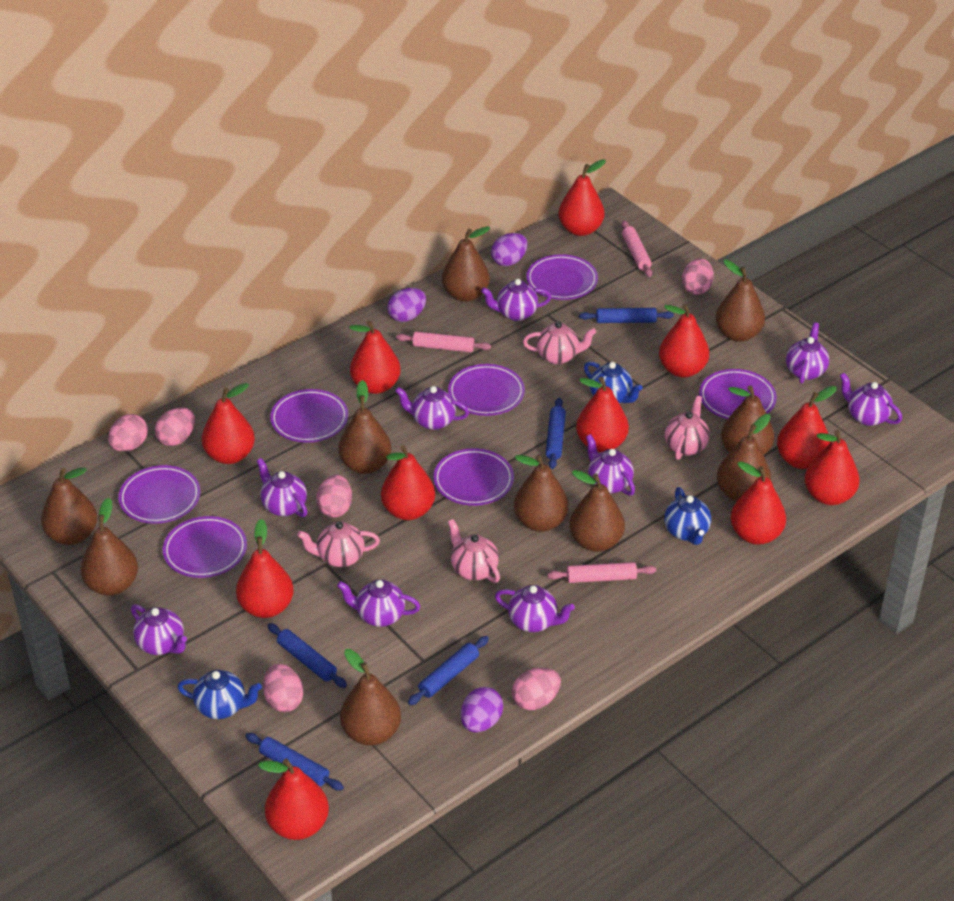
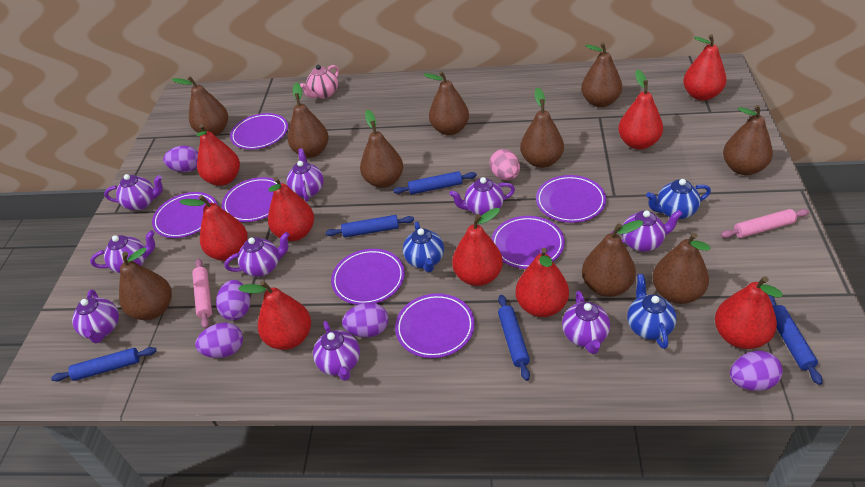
pink egg: 6 -> 1
pink rolling pin: 3 -> 2
pink teapot: 4 -> 1
purple egg: 3 -> 5
red pear: 11 -> 9

